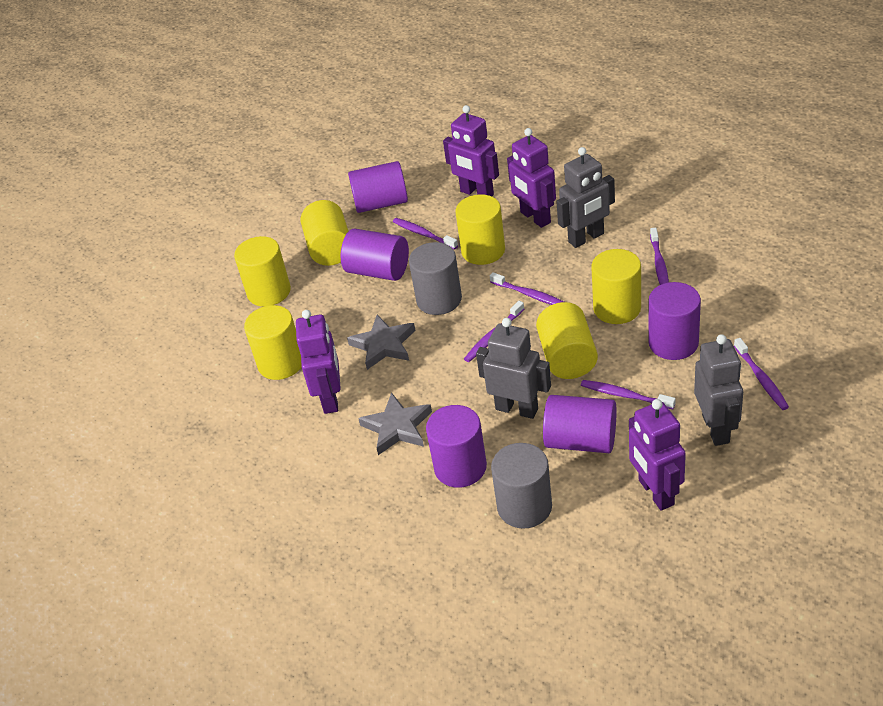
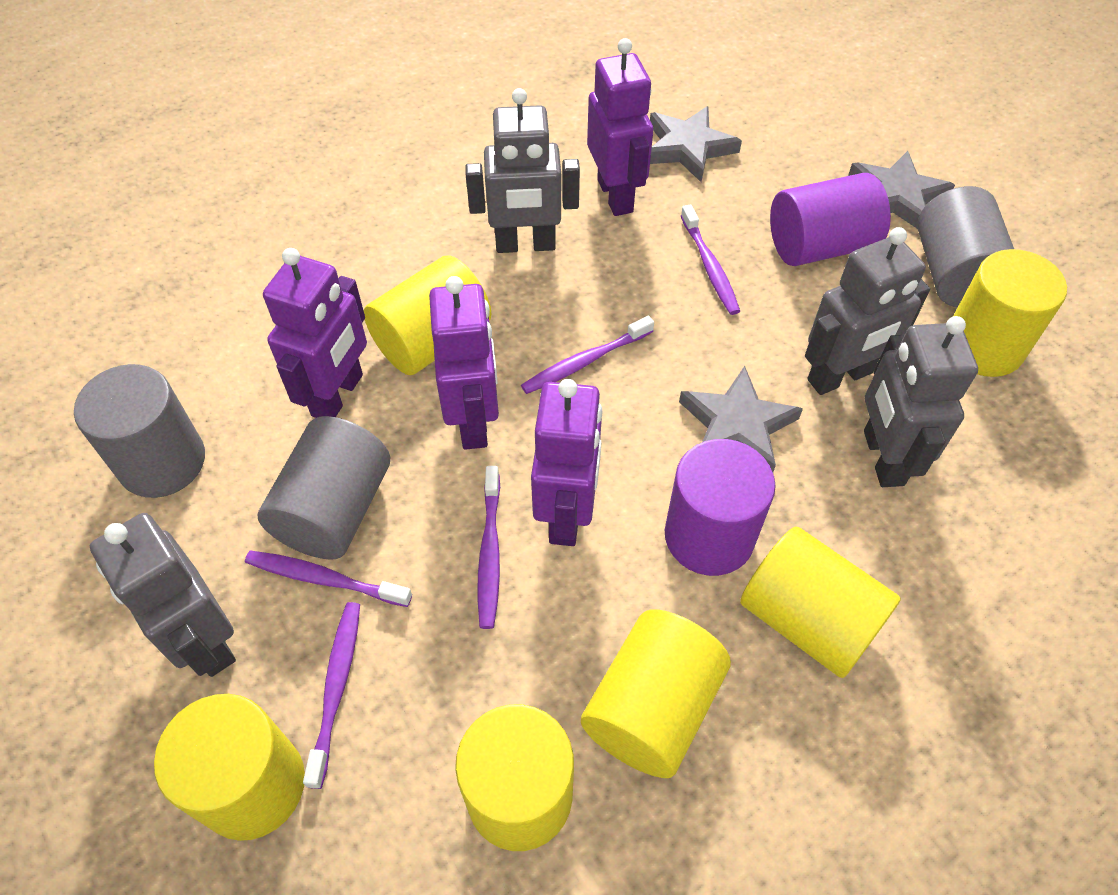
grey cylinder: 2 -> 3
grey robot: 3 -> 4
grey star: 2 -> 3
purple cylinder: 5 -> 2
purple toothbrush: 6 -> 5

